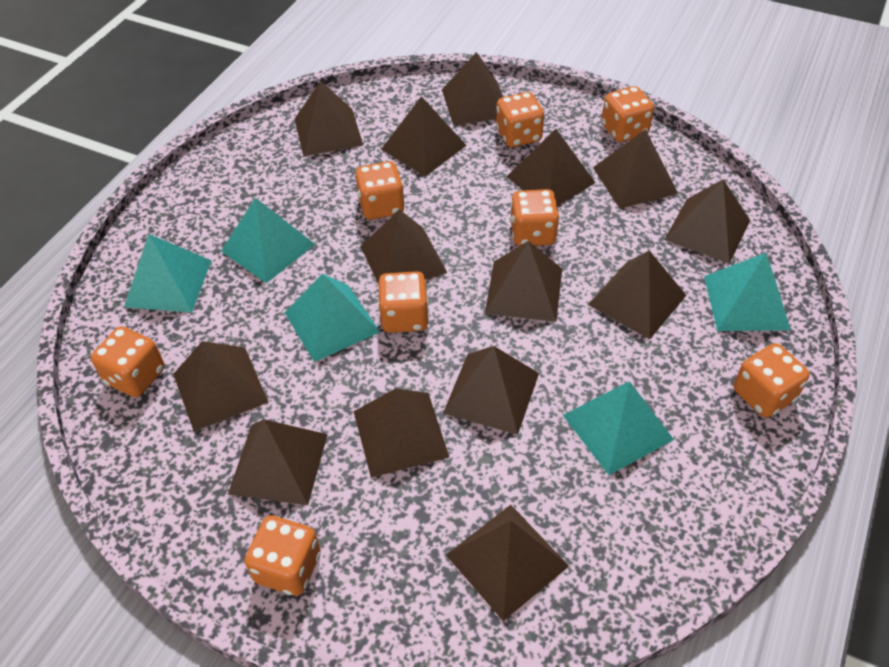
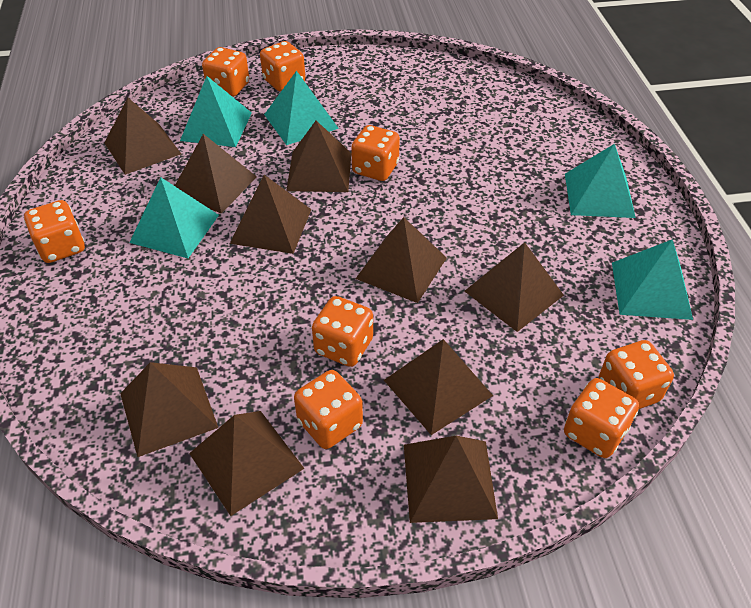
brown pyramid: 14 -> 10

